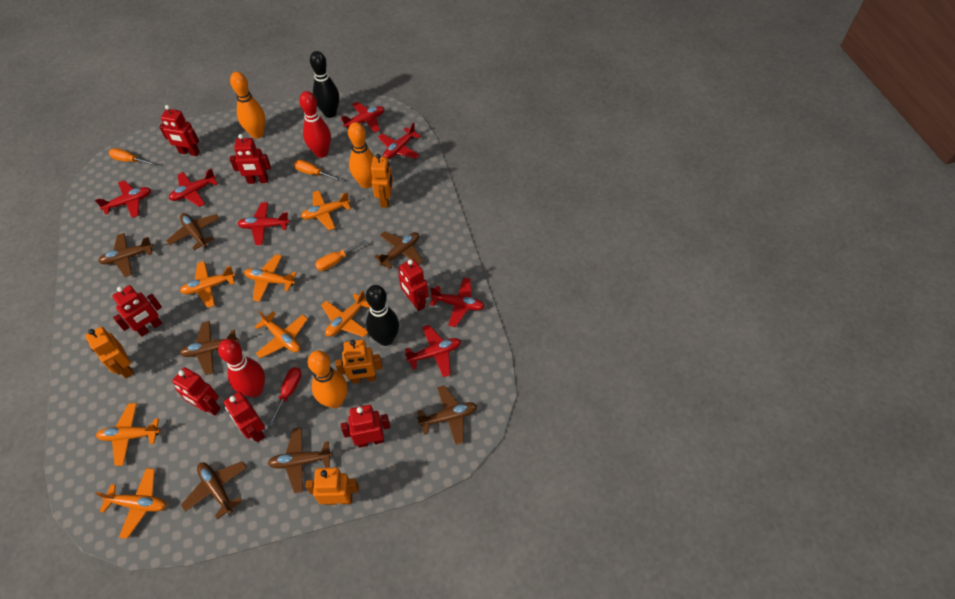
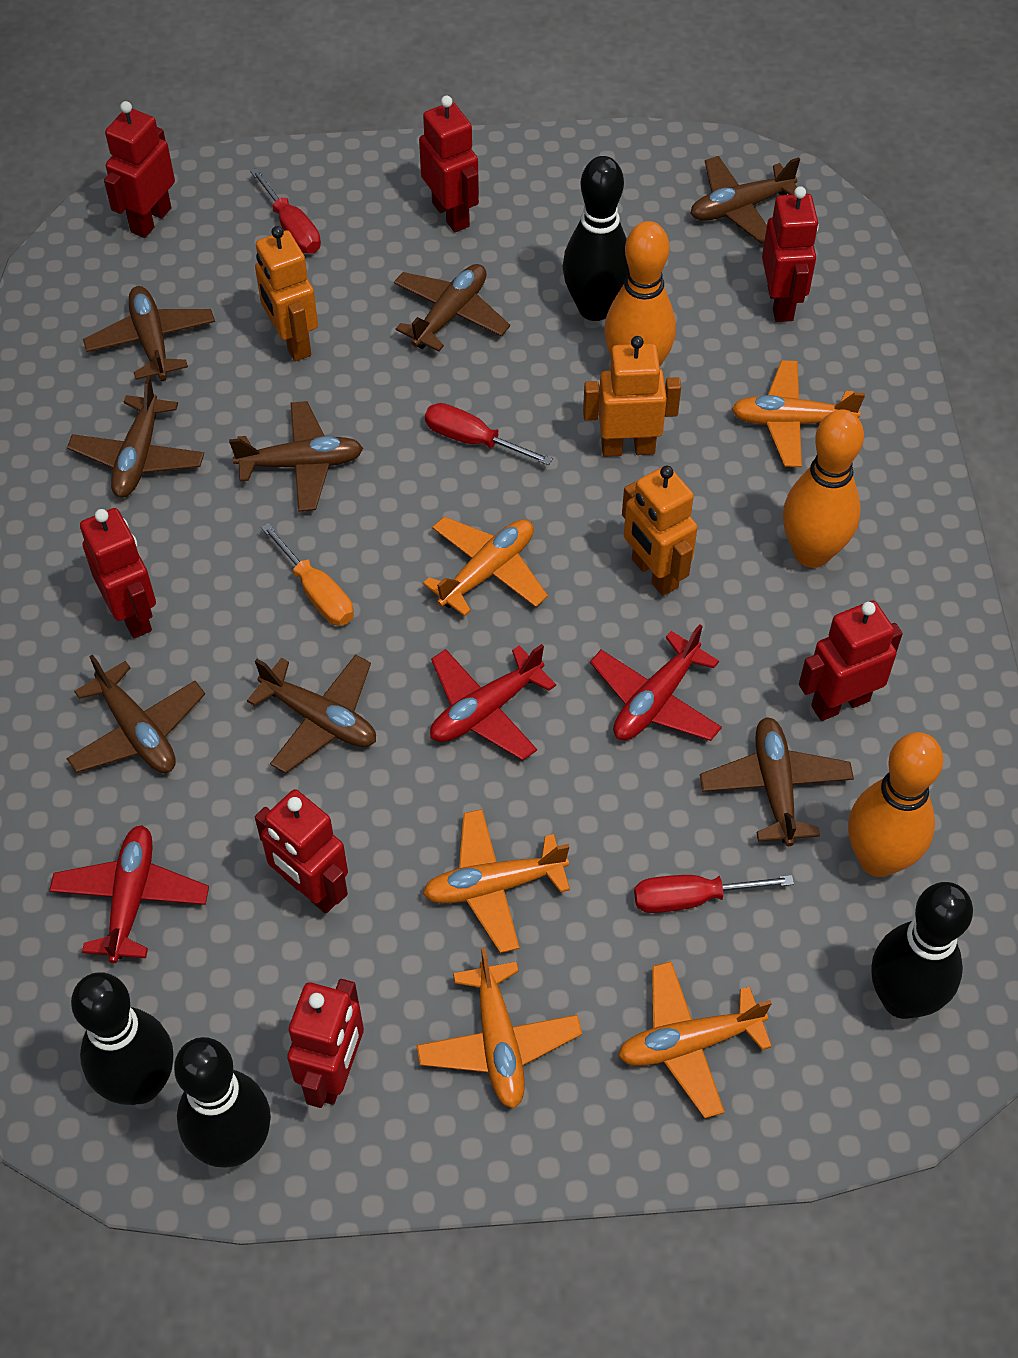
black bowling pin: 2 -> 4
brown plane: 7 -> 8
orange plane: 7 -> 5
orange robot: 4 -> 3
orange screwdriver: 3 -> 1
red bowling pin: 2 -> 0
red plane: 7 -> 3
red screwdriver: 1 -> 3

